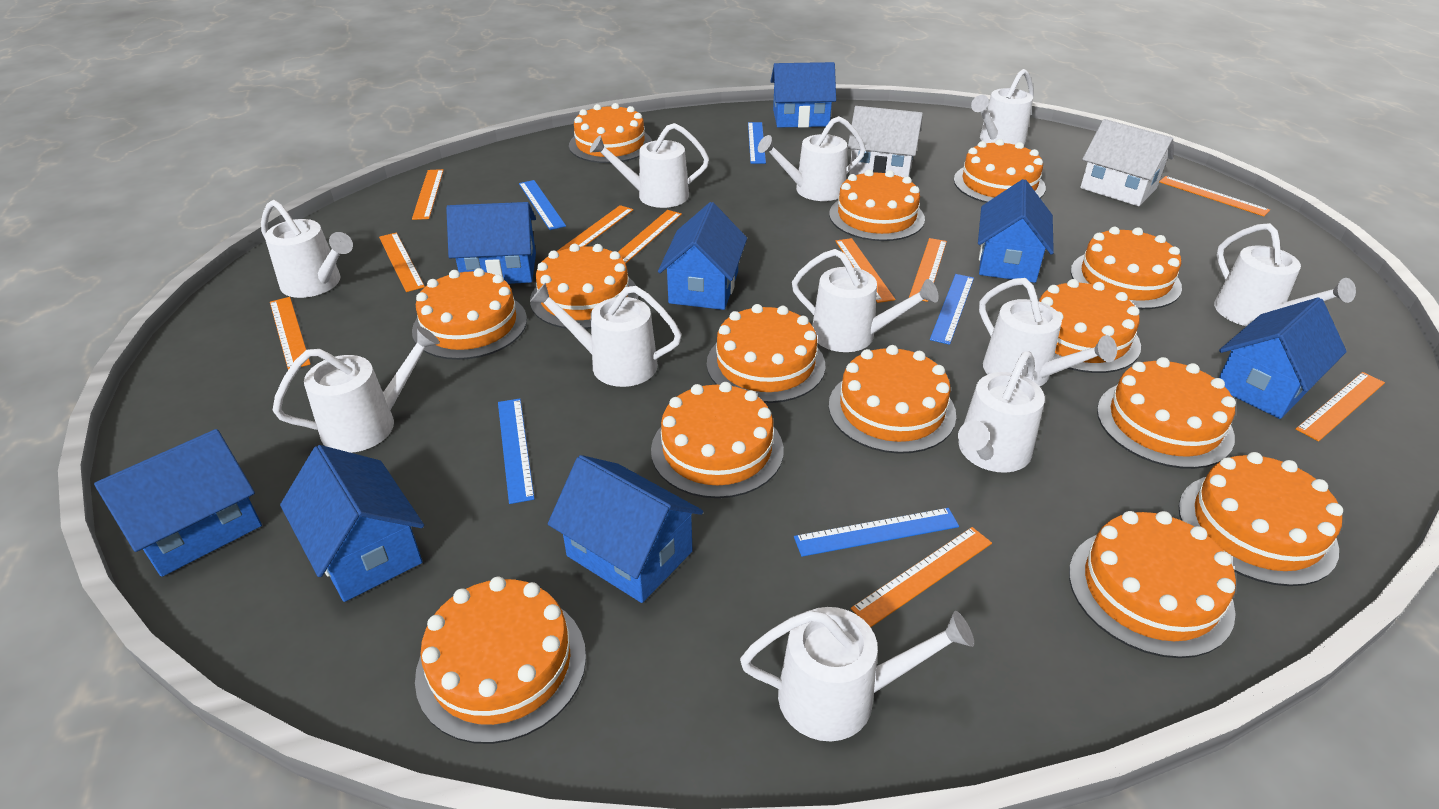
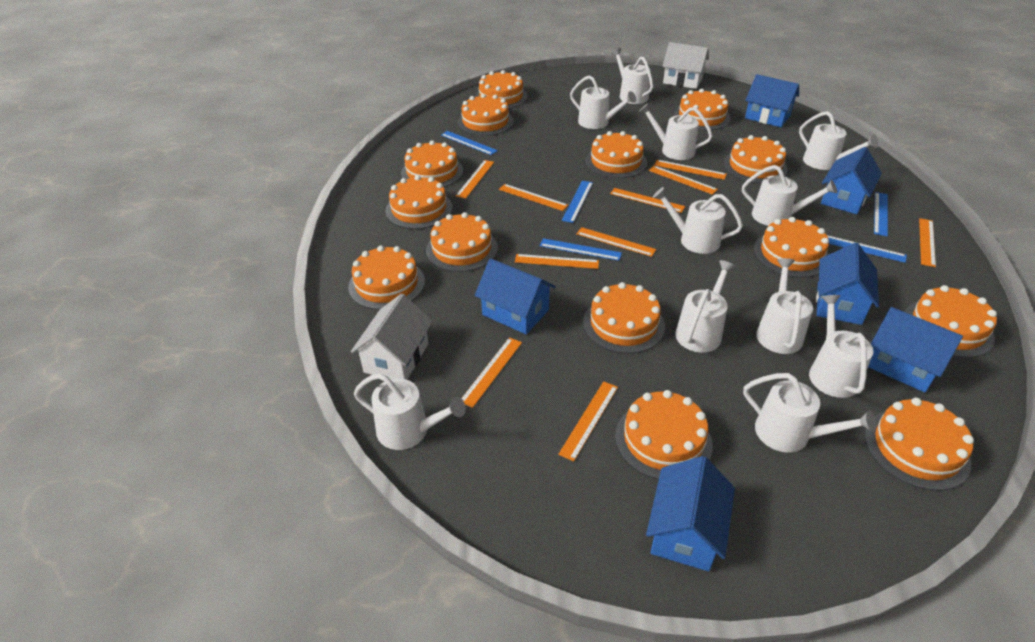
blue house: 8 -> 6

